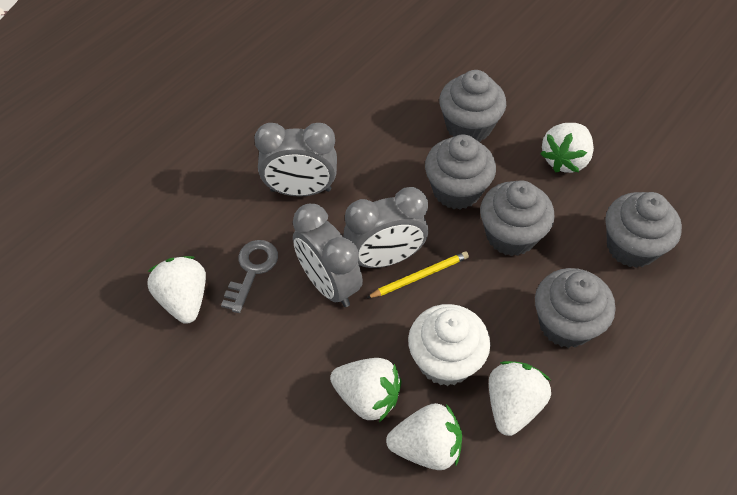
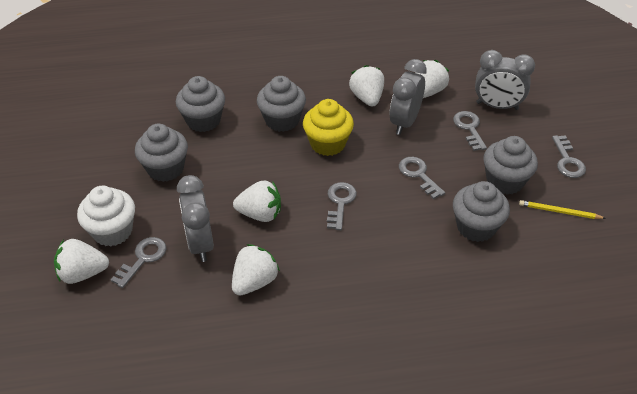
grey key: 1 -> 5
yellow cupcake: 0 -> 1

